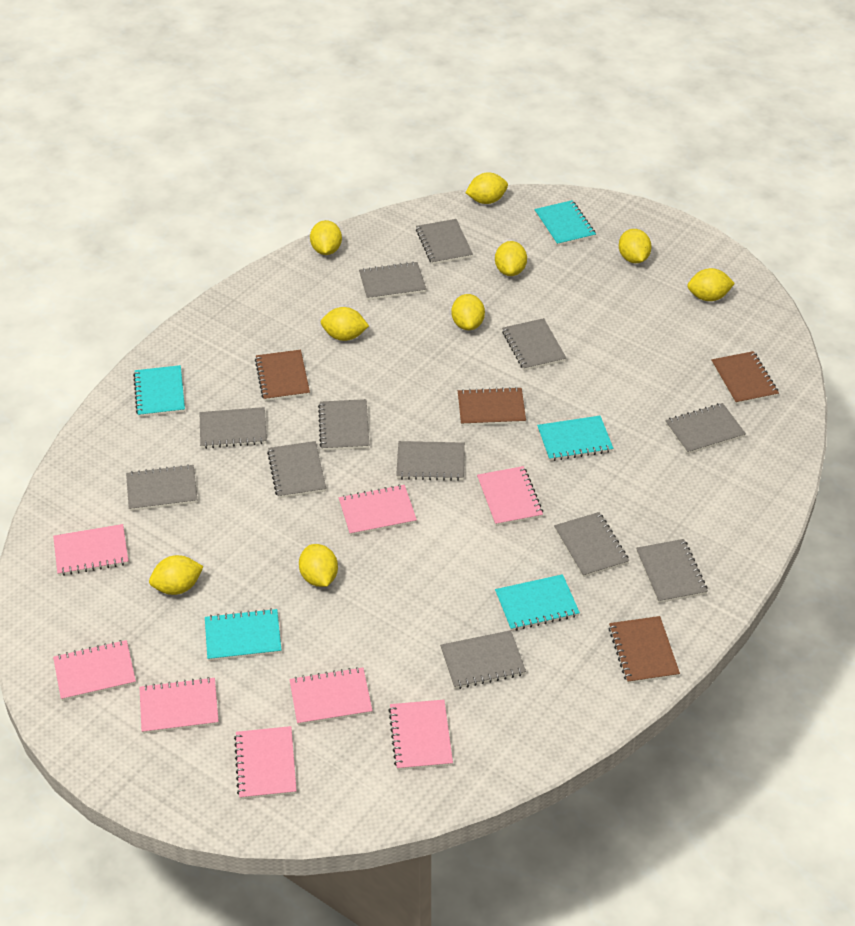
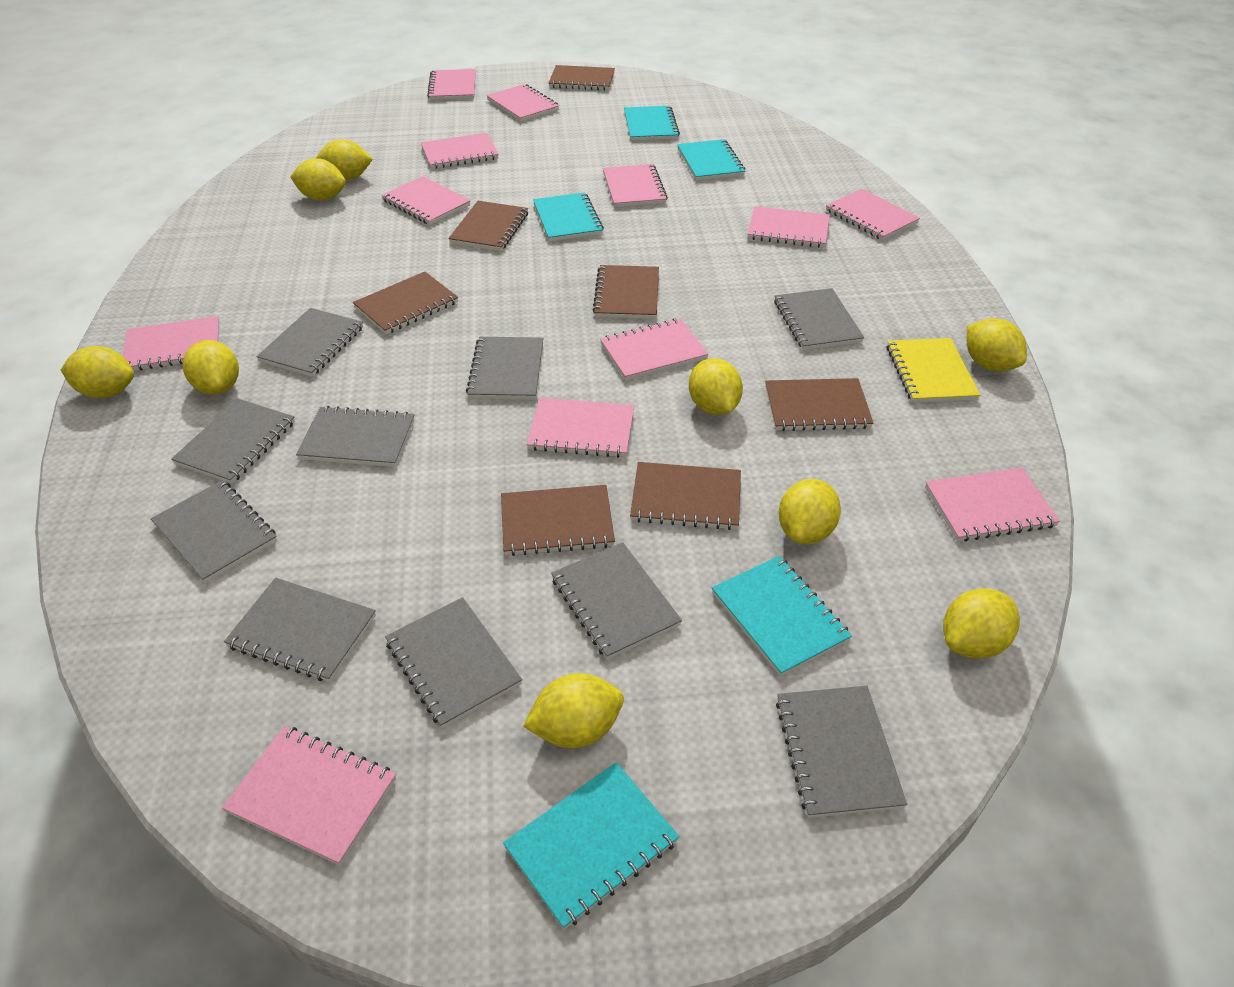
brown notebook: 4 -> 7
grey notebook: 12 -> 10
pink notebook: 8 -> 12
yellow notebook: 0 -> 1

